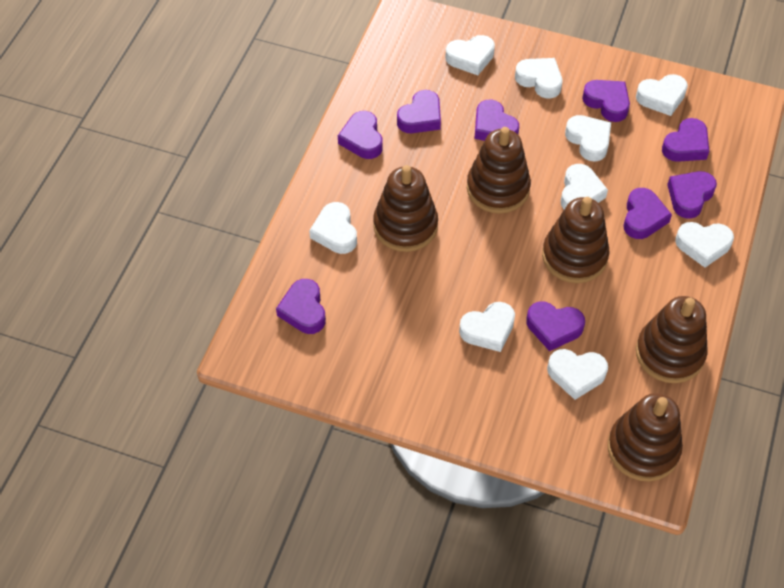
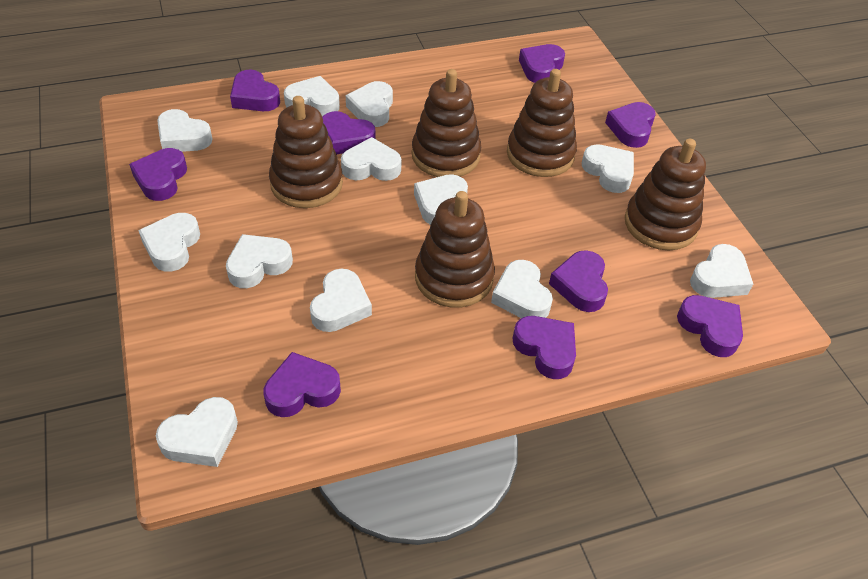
white heart: 9 -> 12

